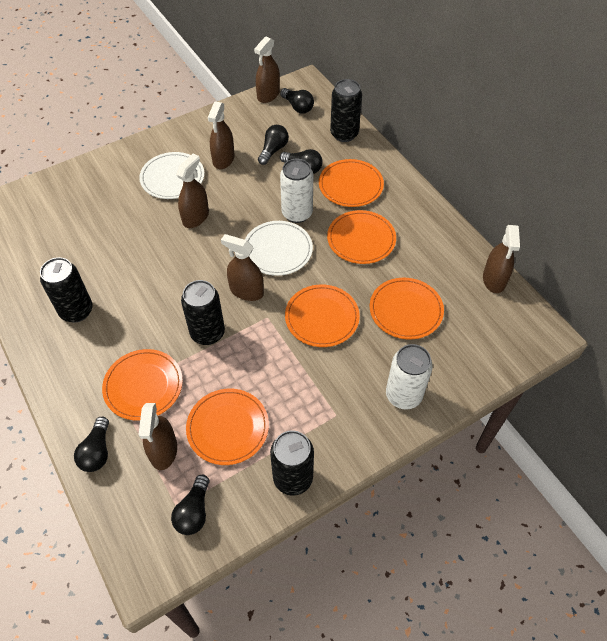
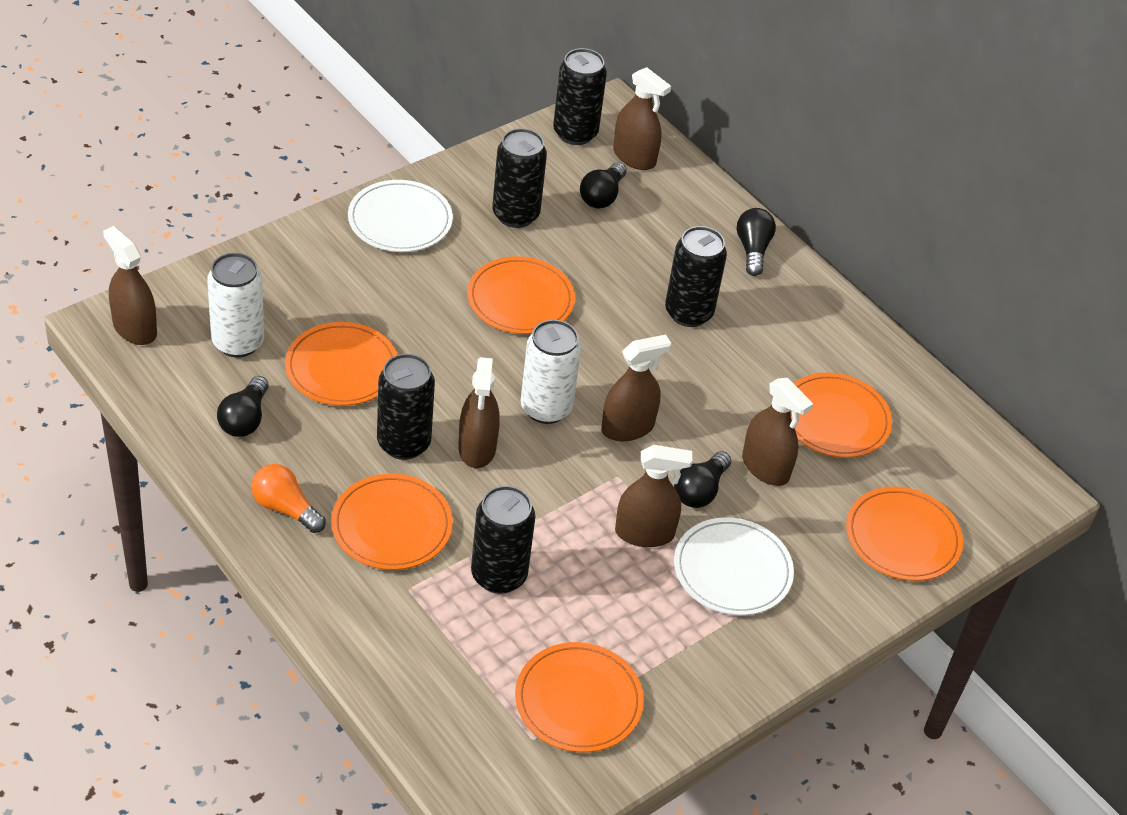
black can: 4 -> 5
black light bulb: 5 -> 4
orange light bulb: 0 -> 1

